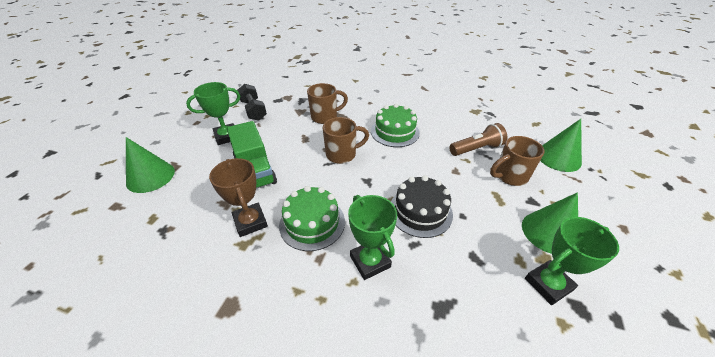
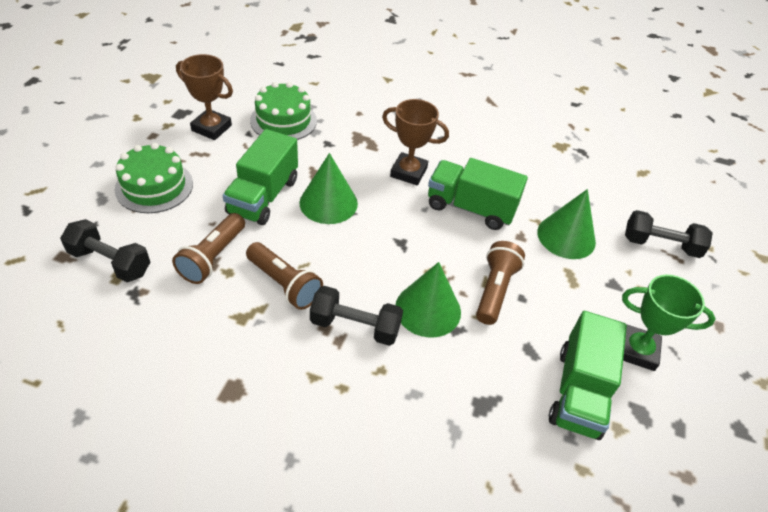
black cake: 1 -> 0
black dumbbell: 1 -> 3
brown flashlight: 1 -> 3
brown mug: 3 -> 0
brown trophy: 1 -> 2
green trophy: 3 -> 1
green truck: 1 -> 3

